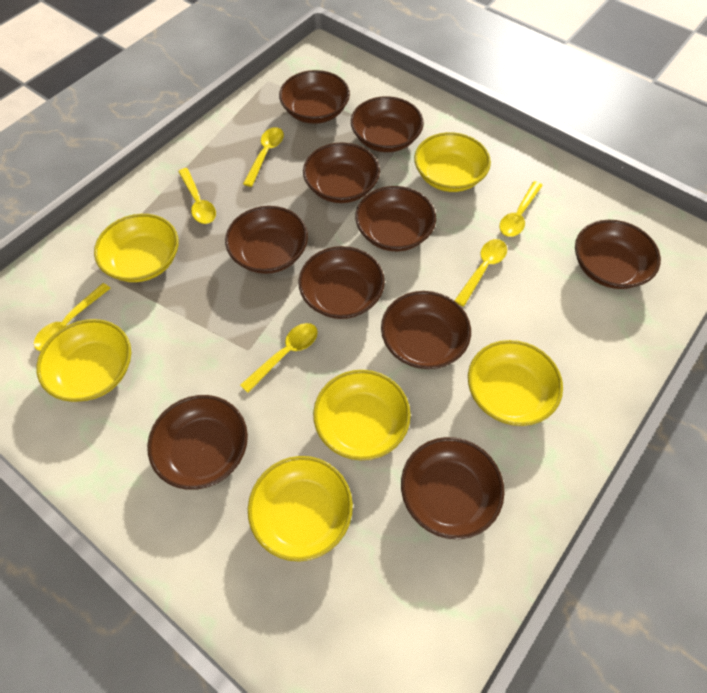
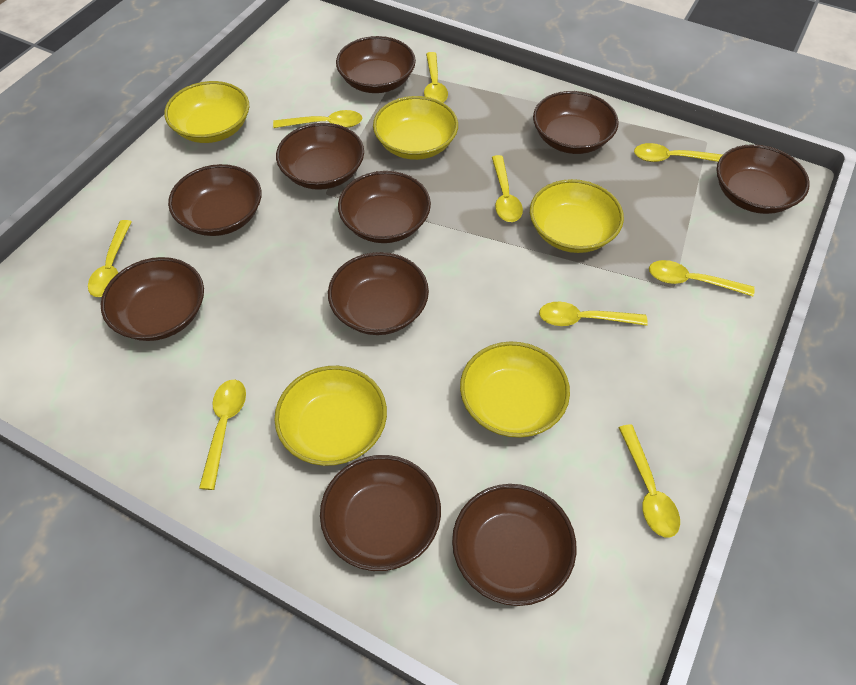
yellow bowl: 6 -> 5
yellow spoon: 6 -> 9

